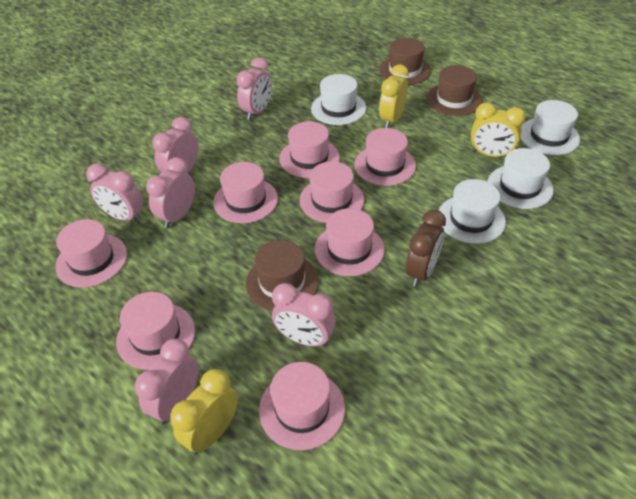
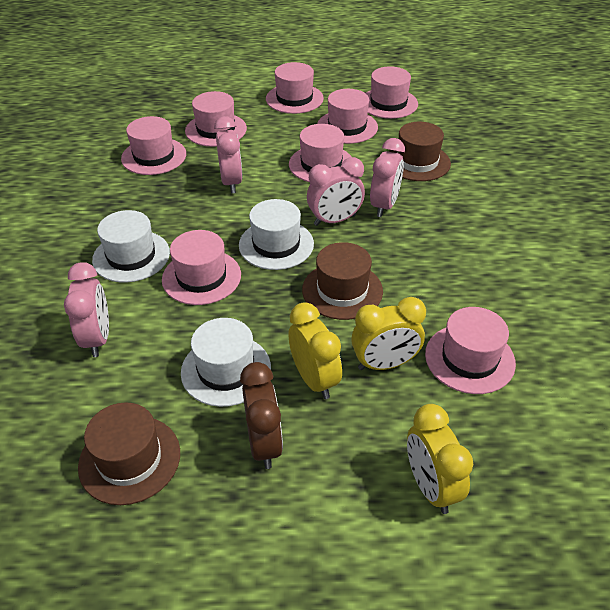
pink clock: 6 -> 4
white hat: 4 -> 3

